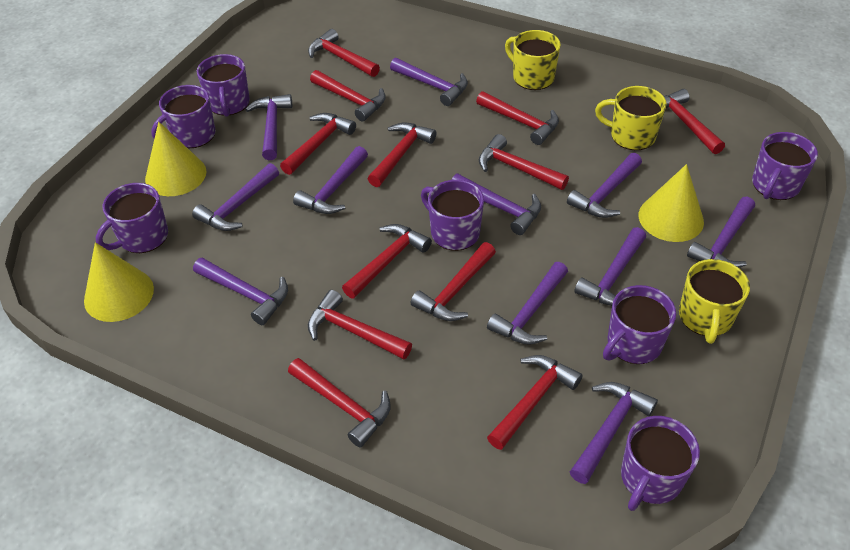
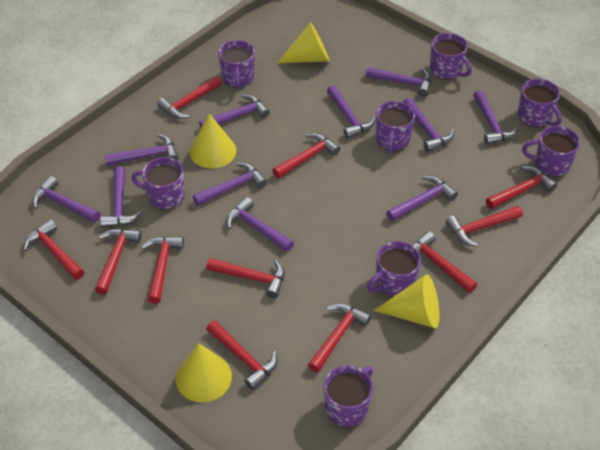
purple mug: 7 -> 8
red hammer: 12 -> 11
yellow cone: 3 -> 4
yellow mug: 3 -> 0

